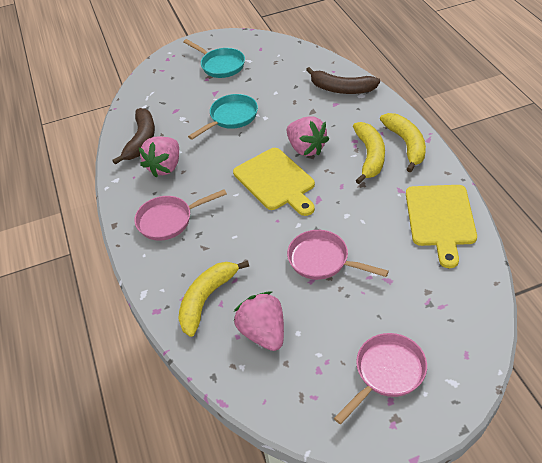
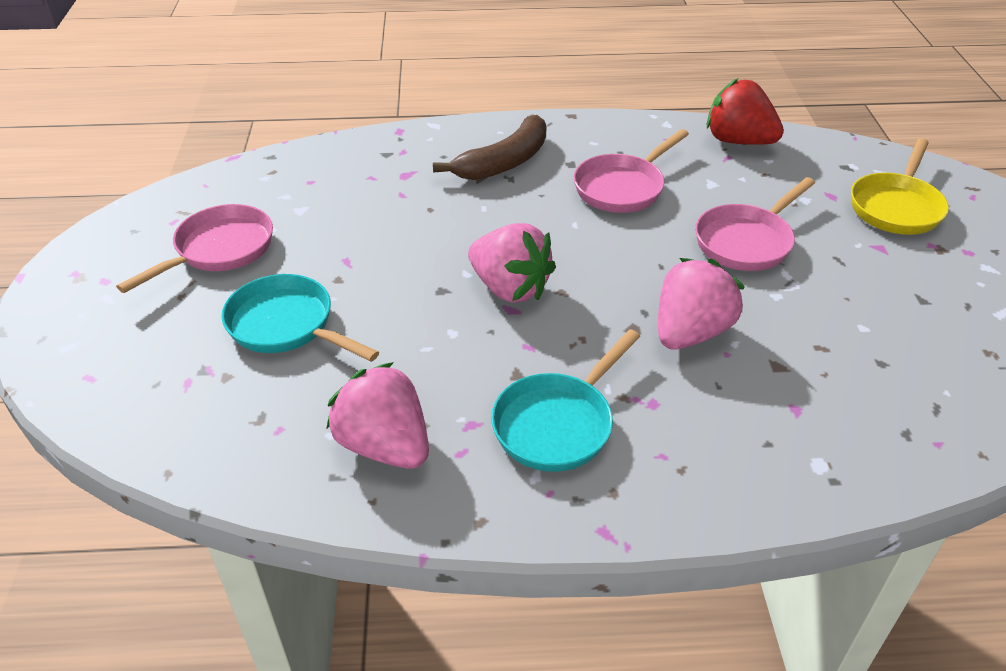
brown banana: 2 -> 1
red strawberry: 0 -> 1
yellow banana: 3 -> 0
yellow cutting board: 2 -> 0
yellow pan: 0 -> 1

